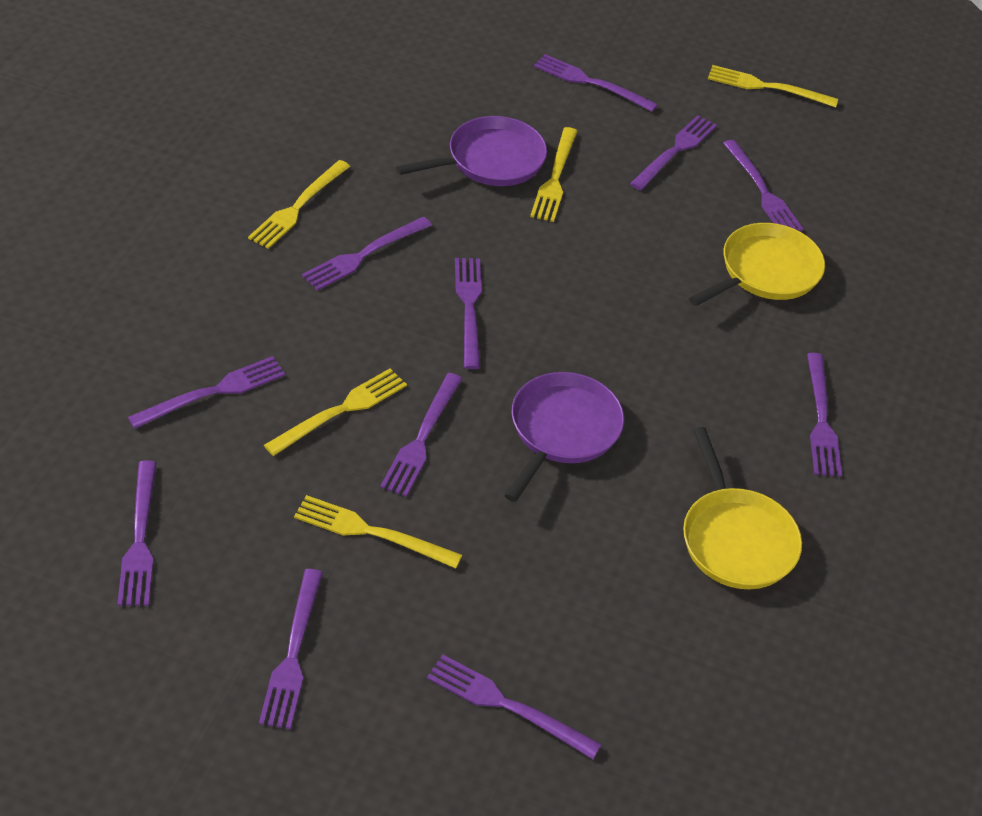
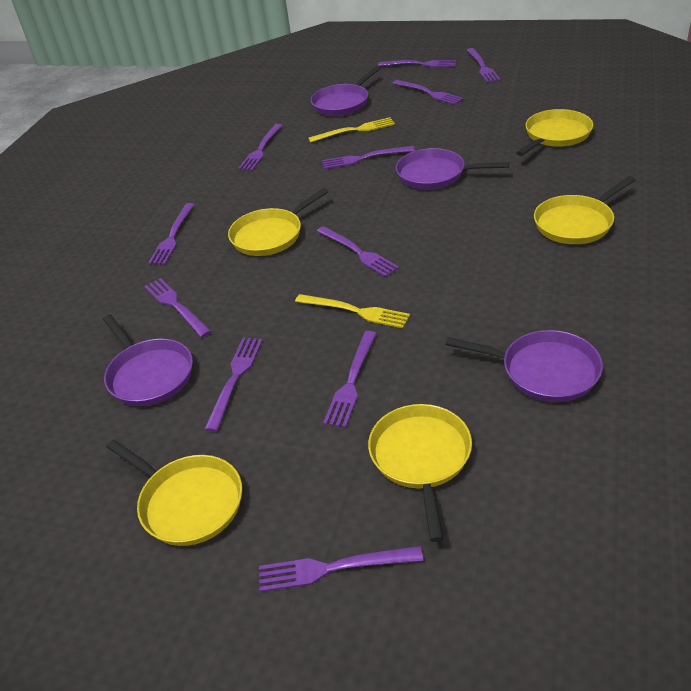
purple pan: 2 -> 4
yellow fork: 5 -> 2
yellow pan: 2 -> 5

